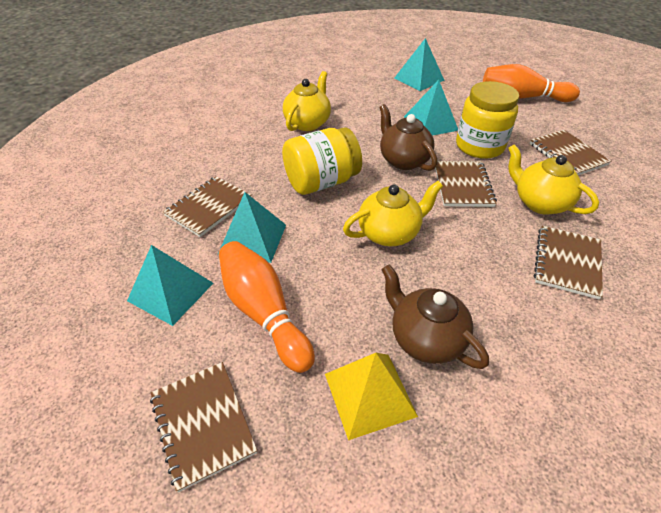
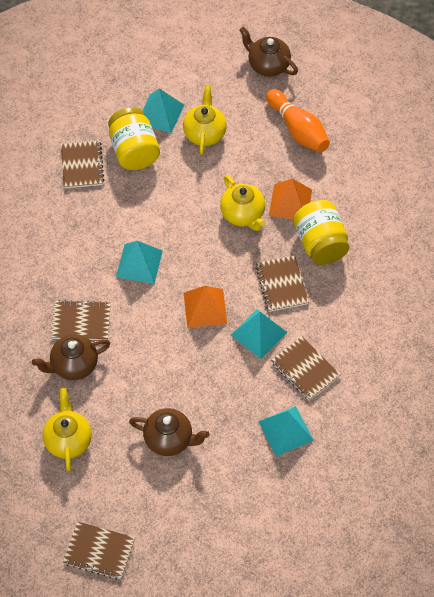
brown teapot: 2 -> 3
orange bowling pin: 2 -> 1
orange pyramid: 0 -> 2
yellow pyramid: 1 -> 0

